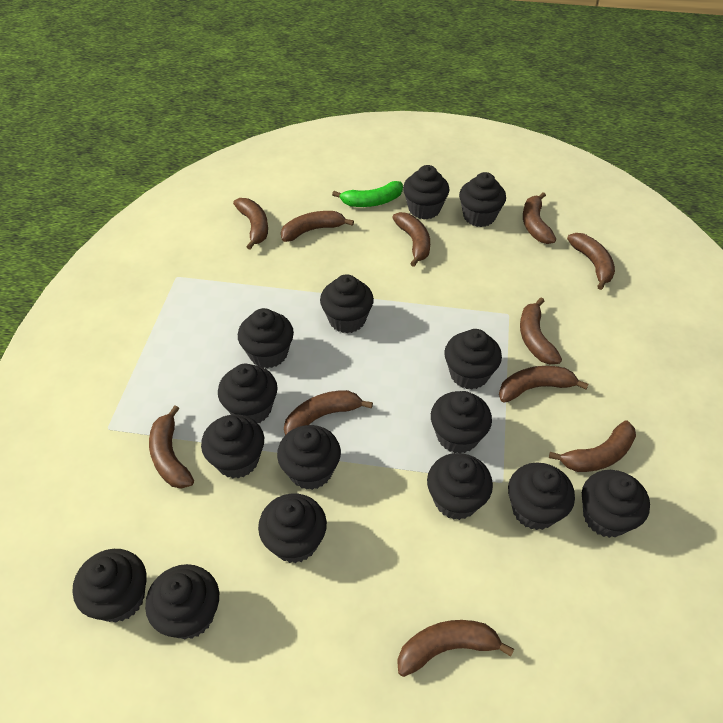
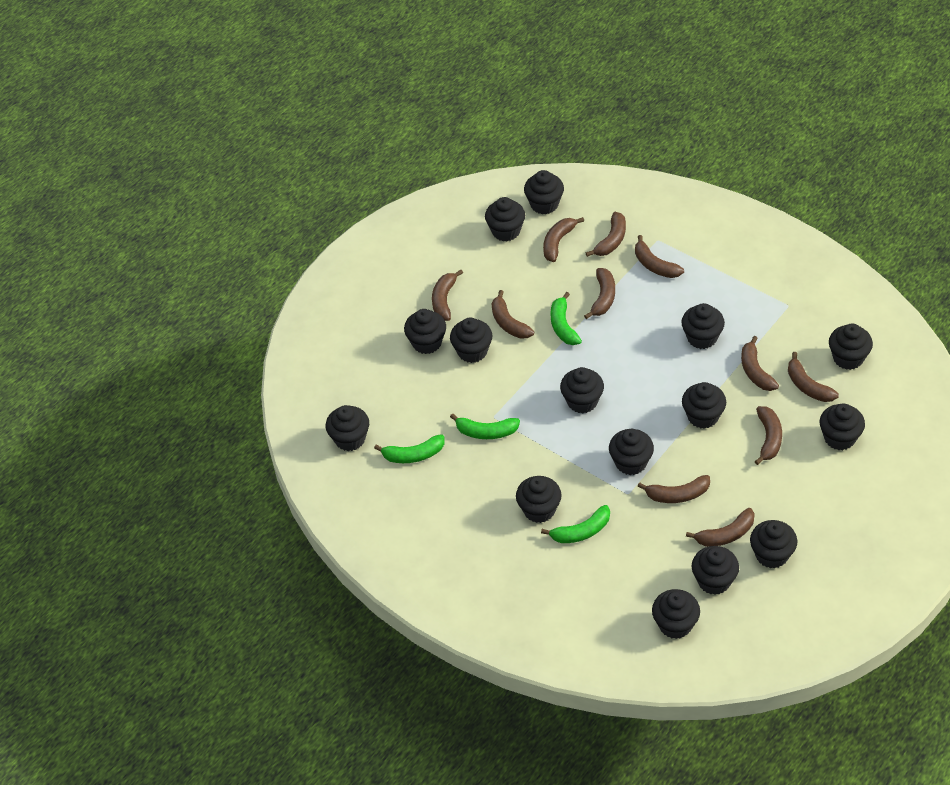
green banana: 1 -> 4

